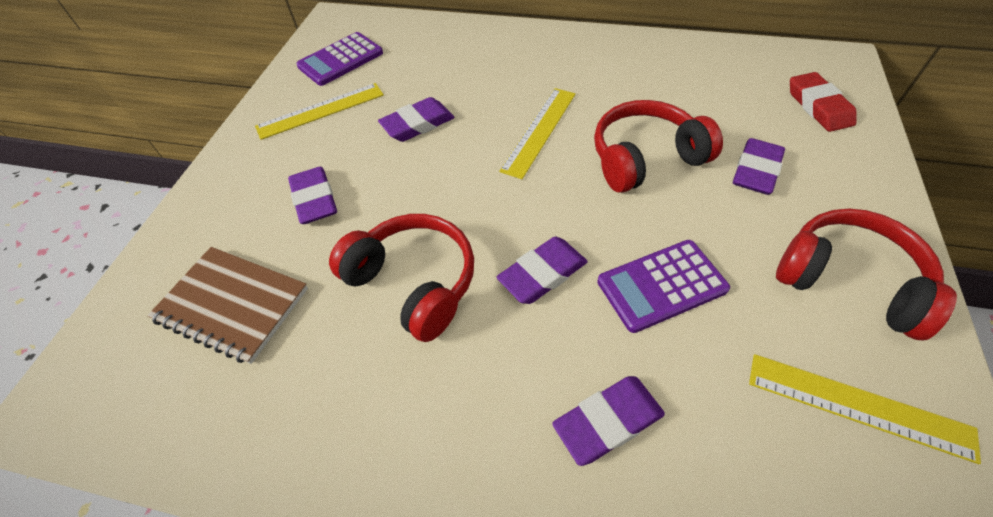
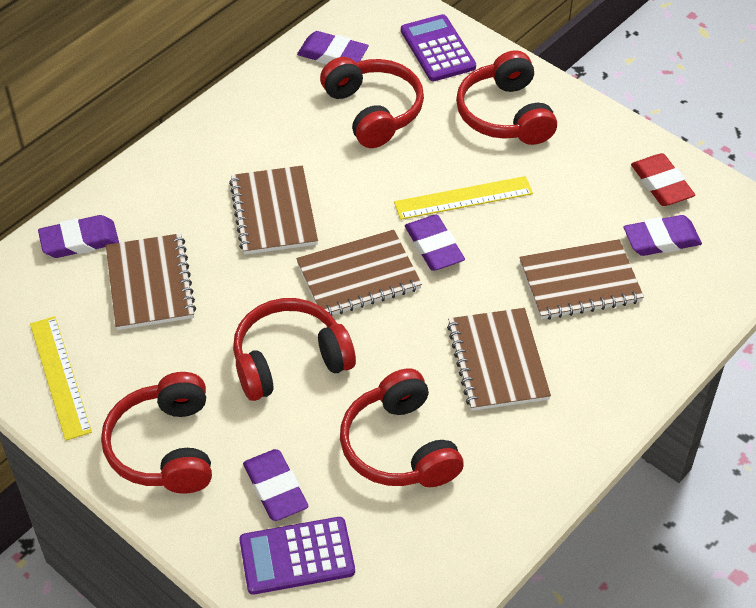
brown notebook: 1 -> 5
red headphones: 3 -> 5
yellow ruler: 3 -> 2

